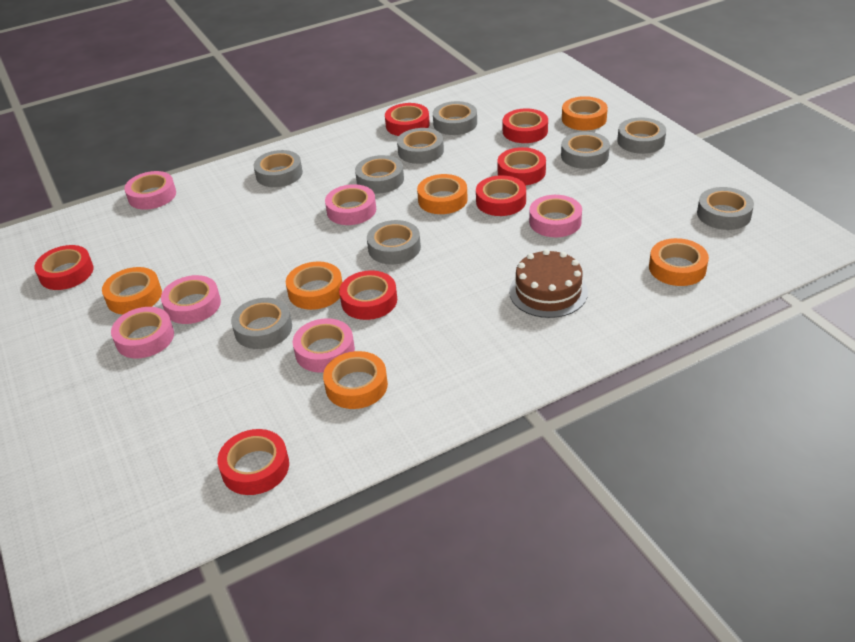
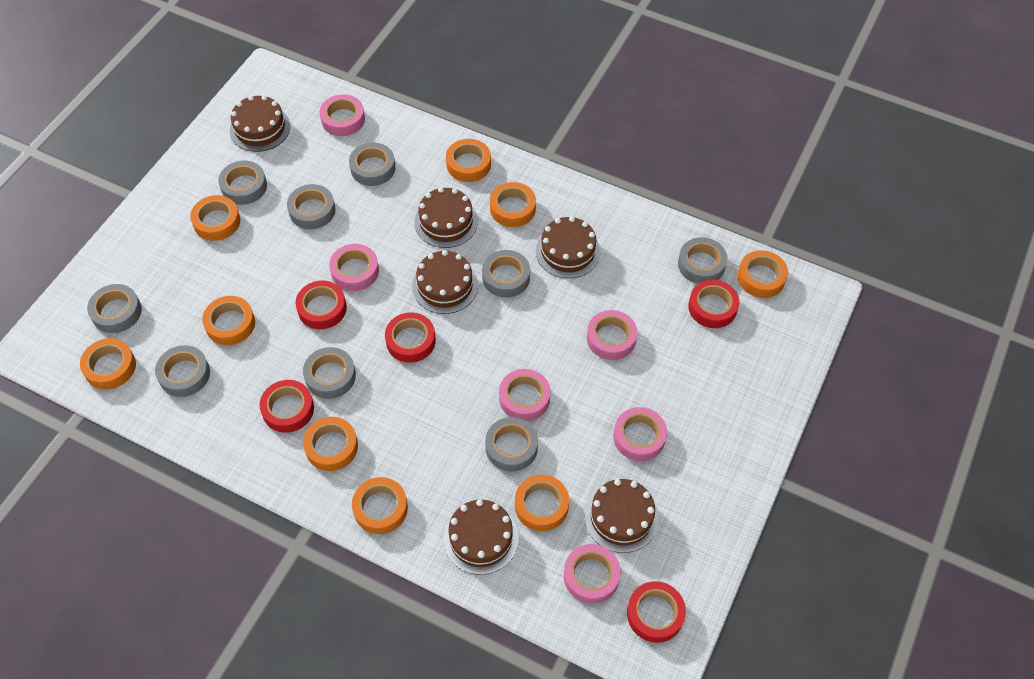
brown cake: 1 -> 6
orange tape: 6 -> 9
red tape: 7 -> 5

